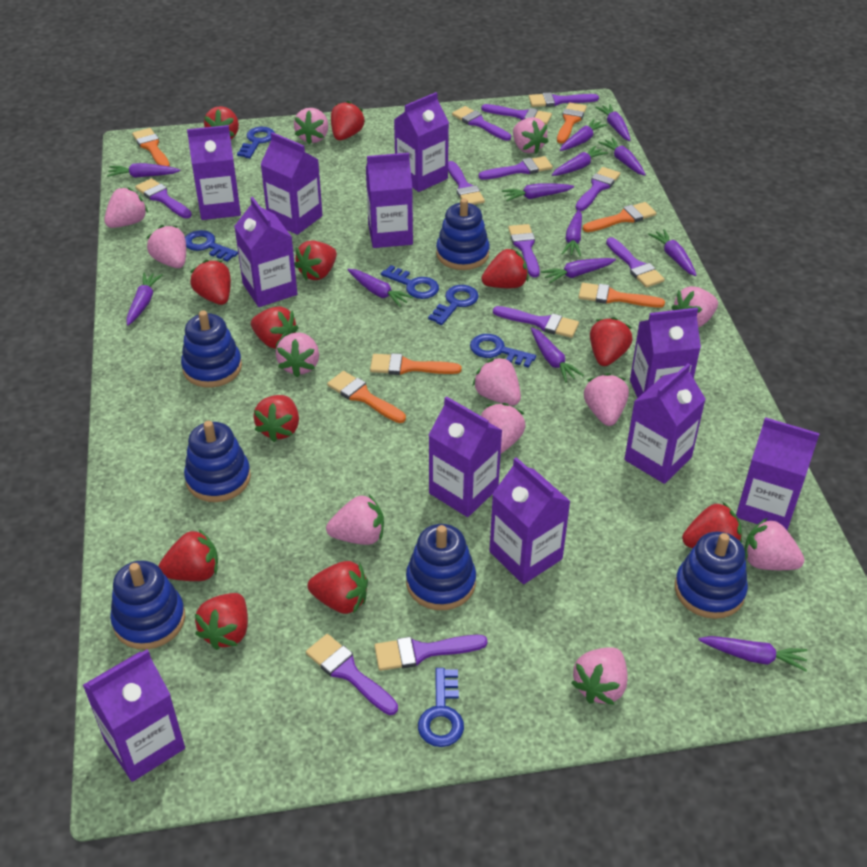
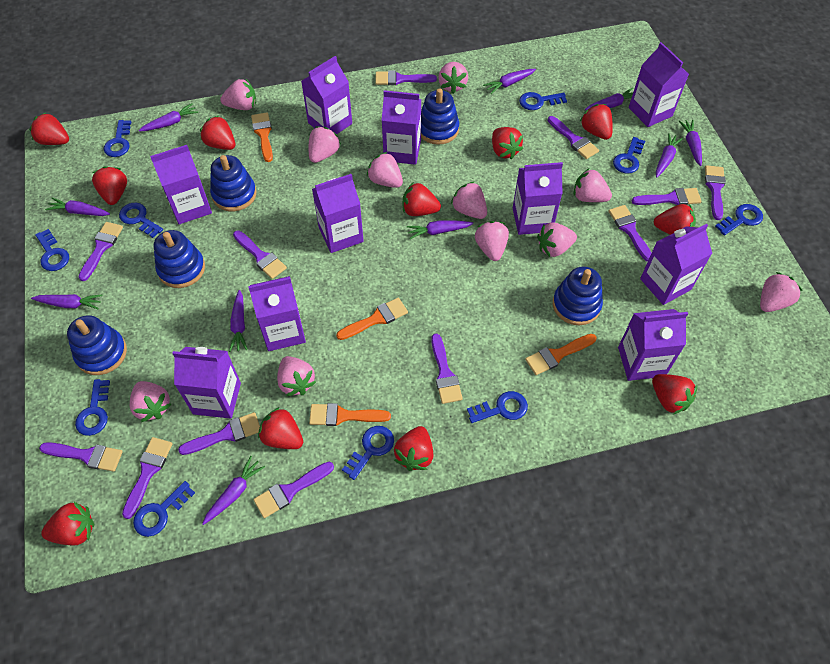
blue key: 6 -> 10
blue stacking toy: 6 -> 5
orange brush: 6 -> 4
pink strawberry: 12 -> 11
purple carrot: 13 -> 10
purple carton: 11 -> 10
red strawberry: 12 -> 11

